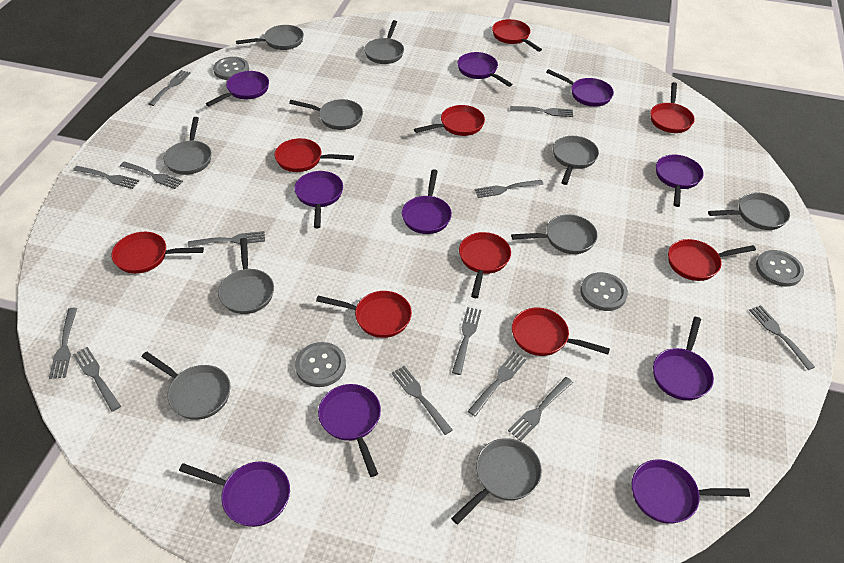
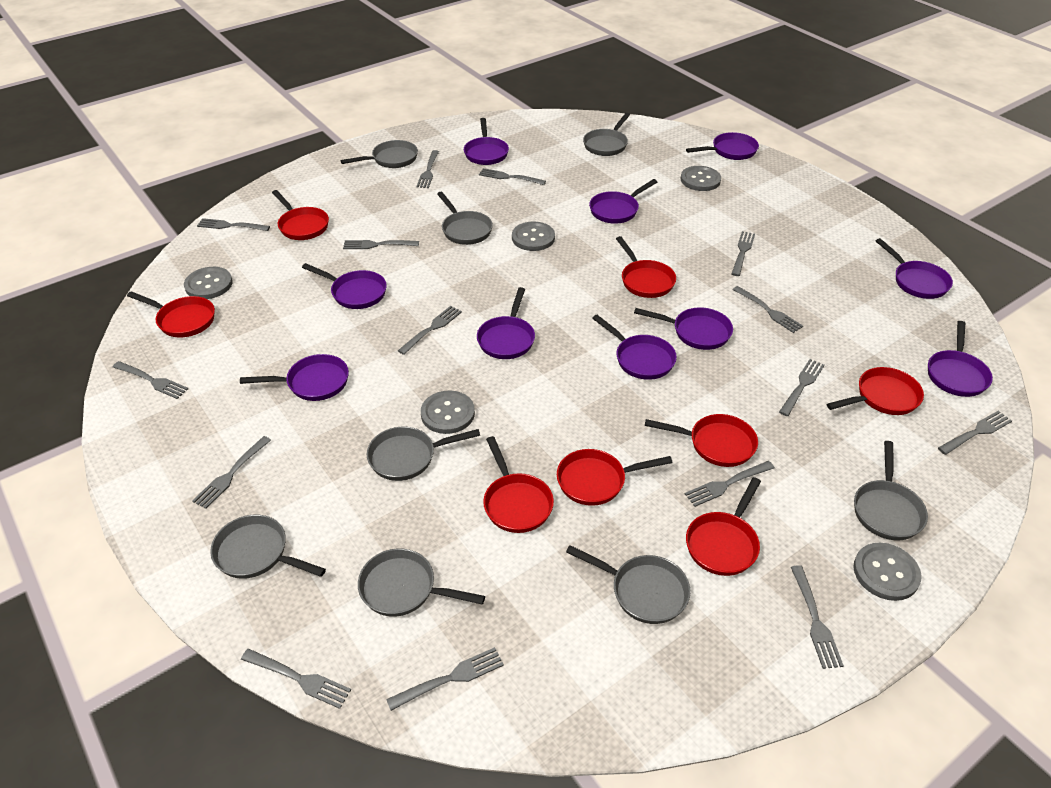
grey button: 4 -> 5
grey fork: 13 -> 15
grey pan: 10 -> 8
red pan: 9 -> 8

